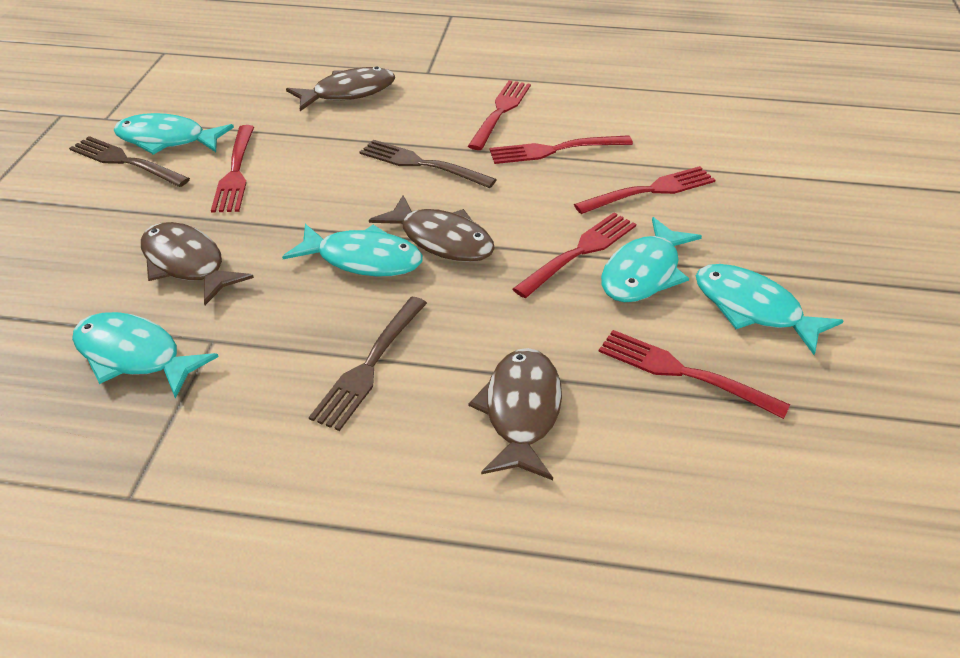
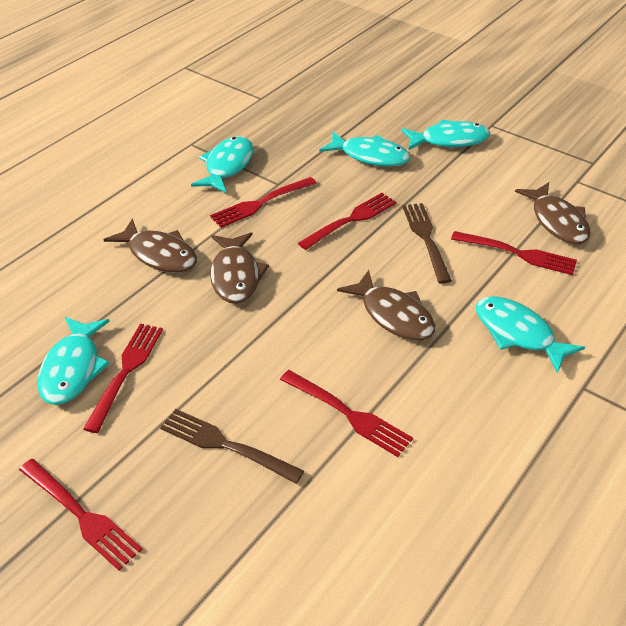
brown fork: 3 -> 2

